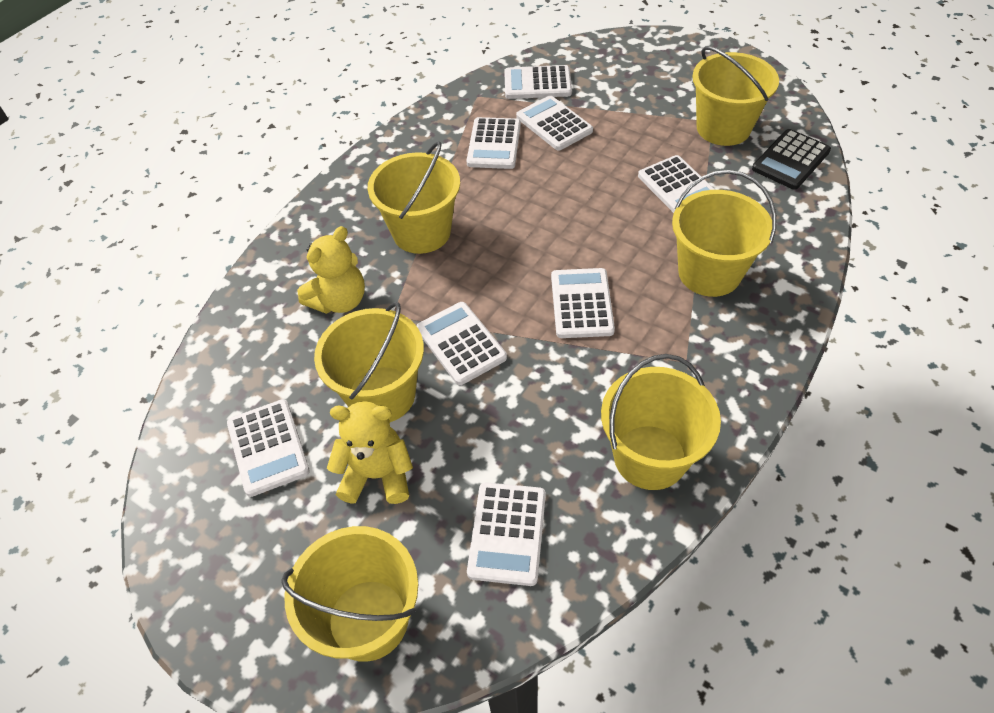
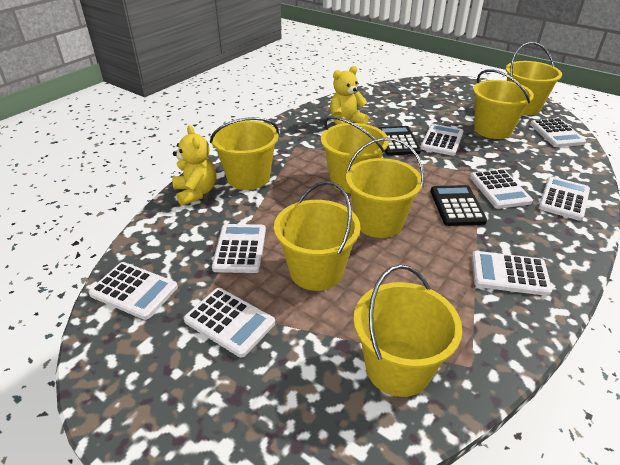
black calculator: 1 -> 2
yellow bucket: 6 -> 7

